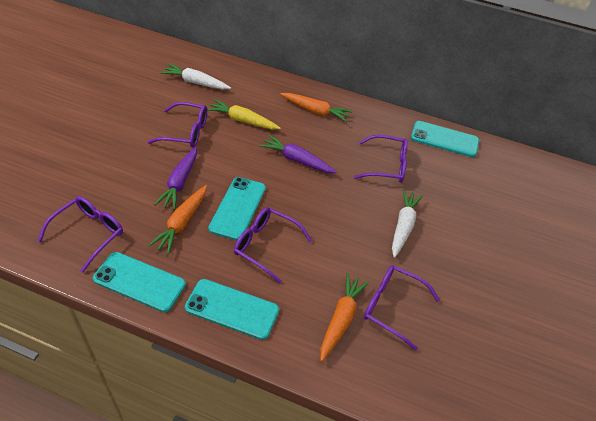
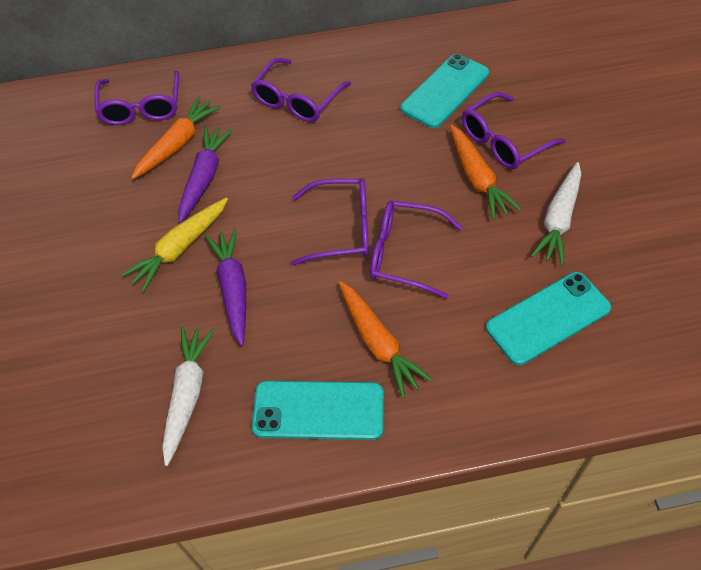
turquoise phone: 4 -> 3

